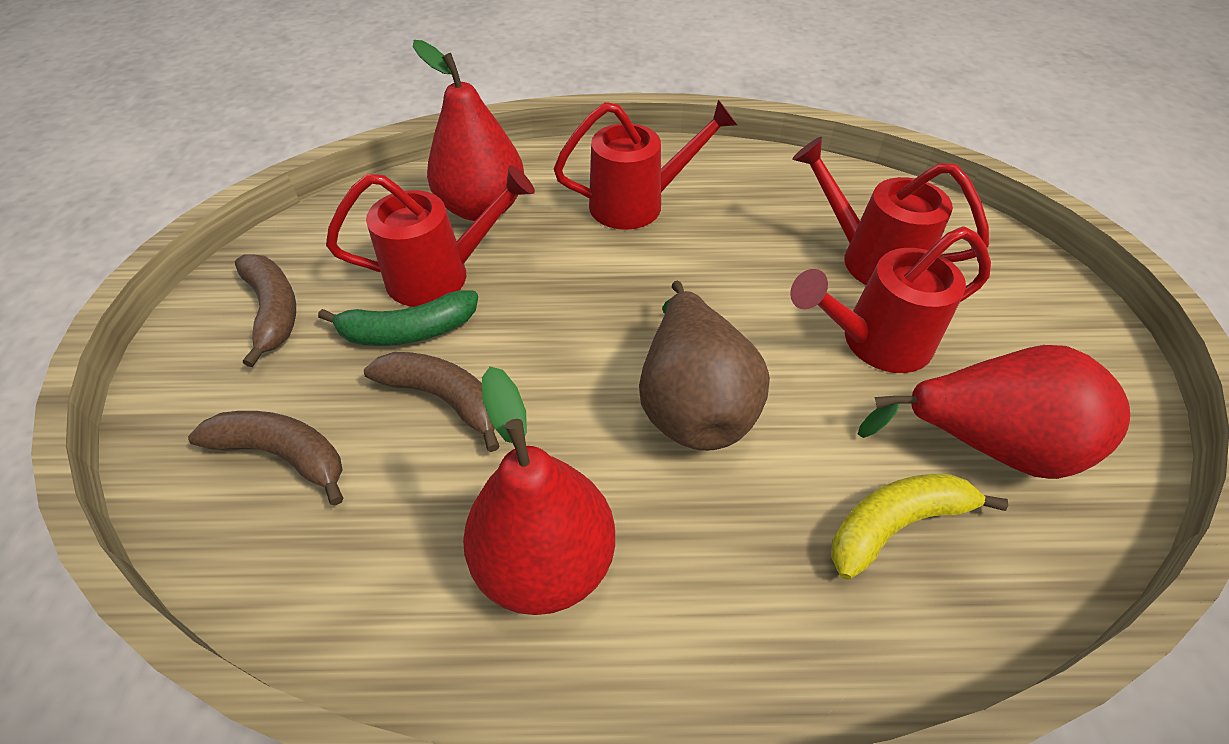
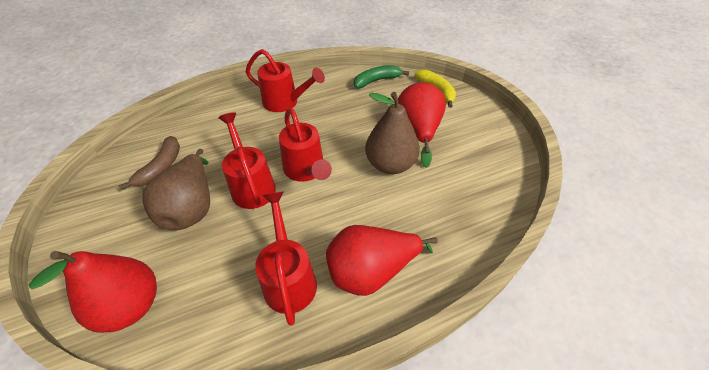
brown banana: 3 -> 1
brown pear: 1 -> 2

